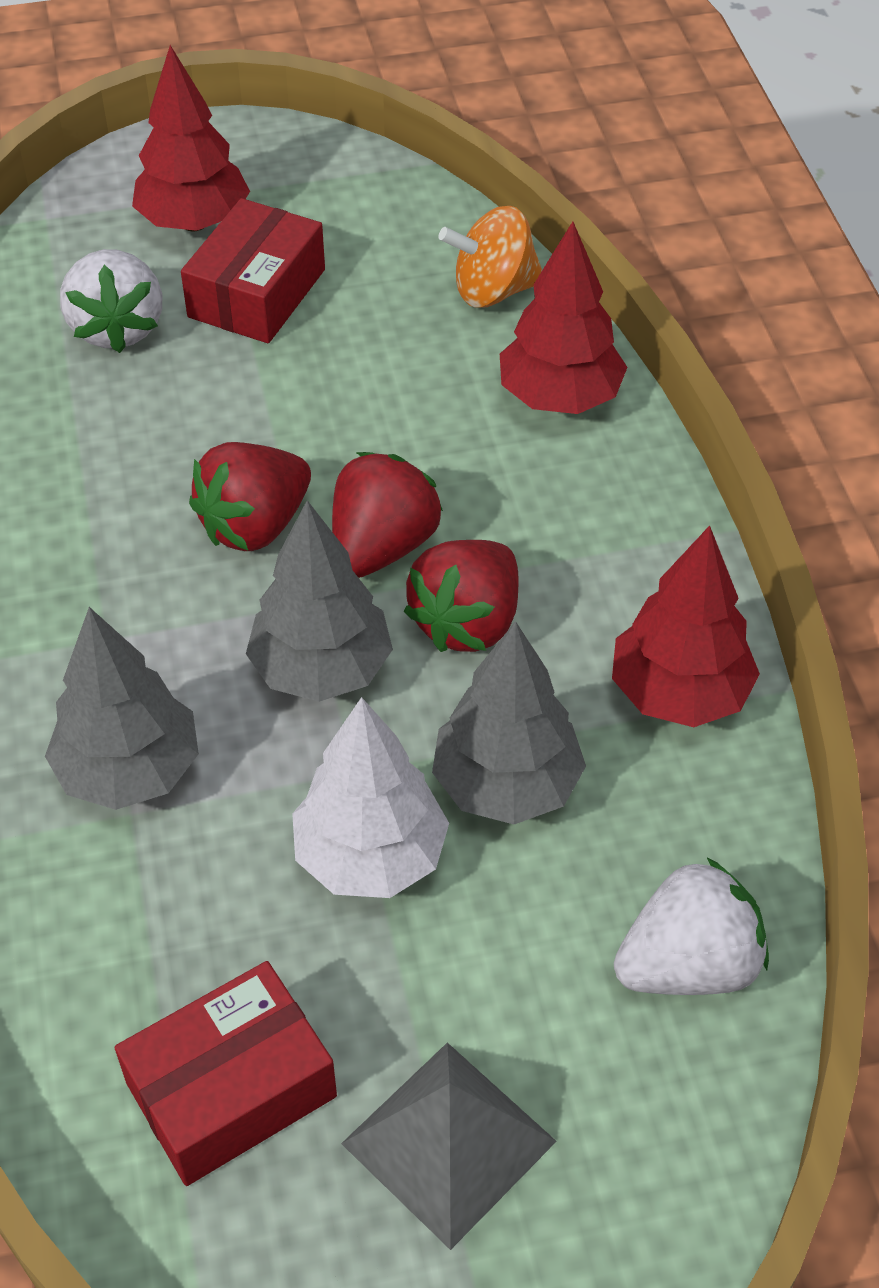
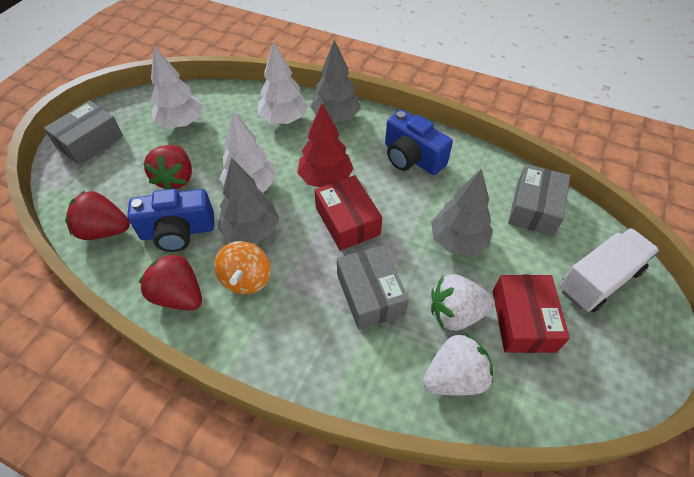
blue camera: 0 -> 2
grey box: 0 -> 3
grey pyramid: 1 -> 0
red tree: 3 -> 1
white tree: 1 -> 3
white truck: 0 -> 1

